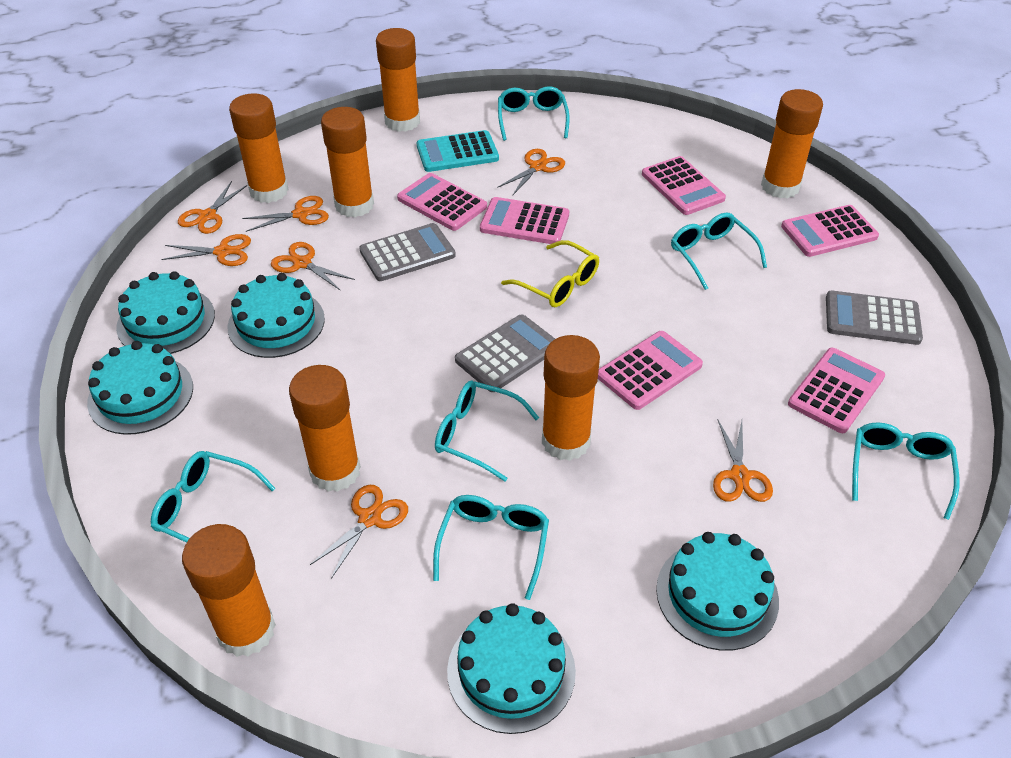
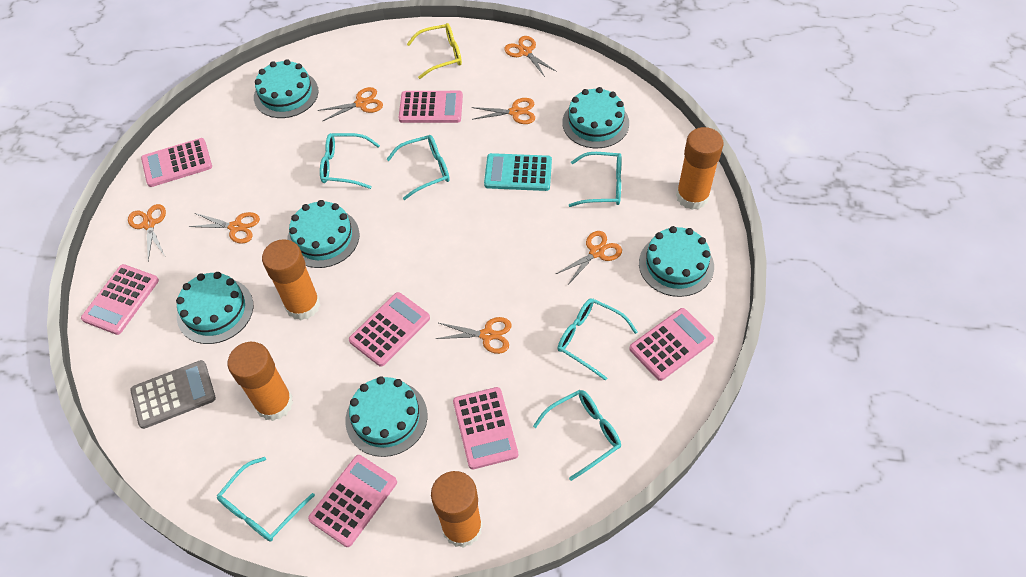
grey calculator: 3 -> 1
orange glue stick: 7 -> 4
pink calculator: 6 -> 7
turquoise cake: 5 -> 6

